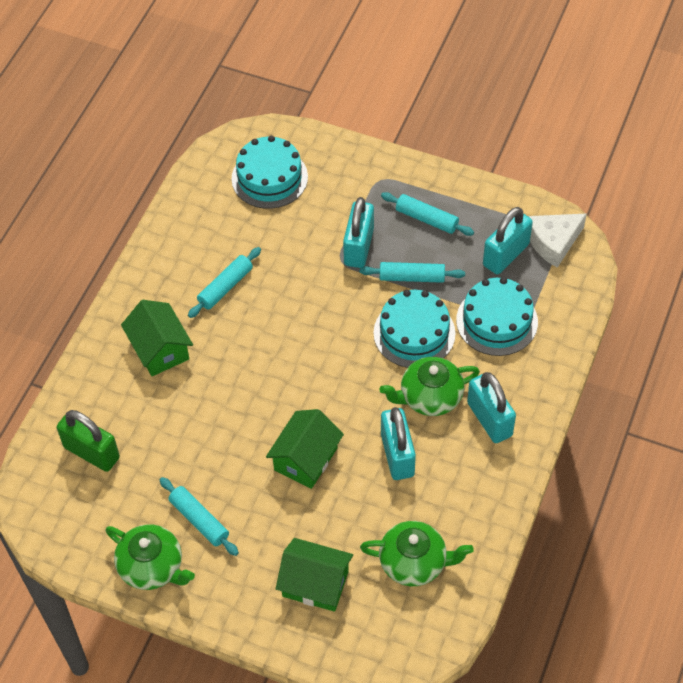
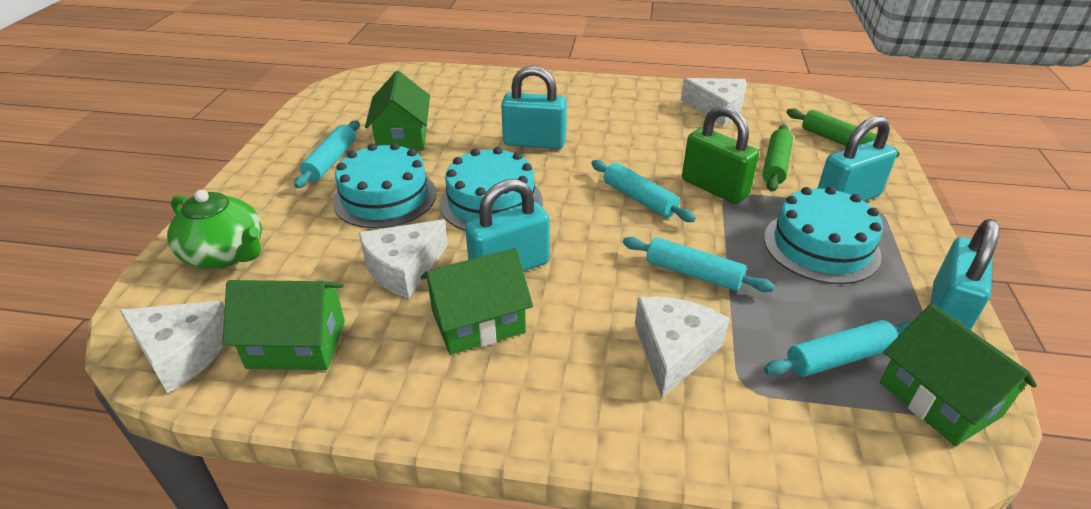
green house: 3 -> 4
green rolling pin: 0 -> 2
green teapot: 3 -> 1
white cheese: 1 -> 4

